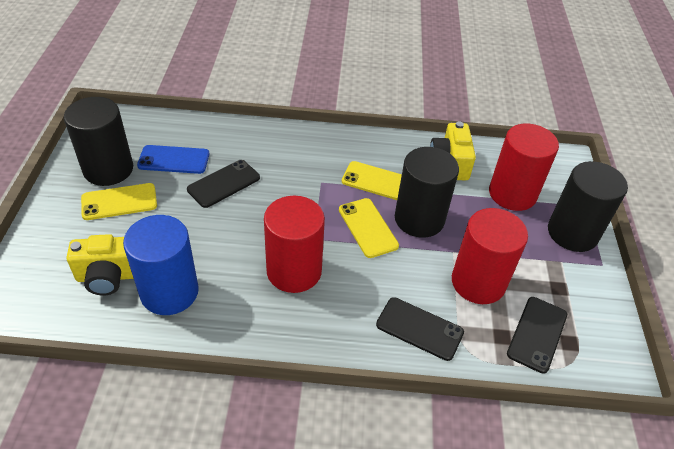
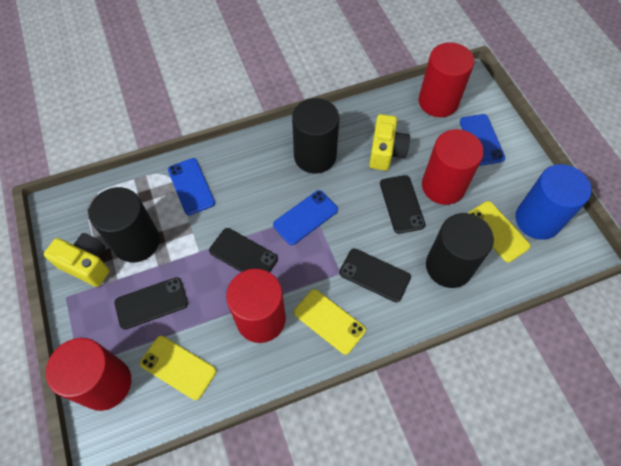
black phone: 3 -> 4
blue phone: 1 -> 3
red cylinder: 3 -> 4

